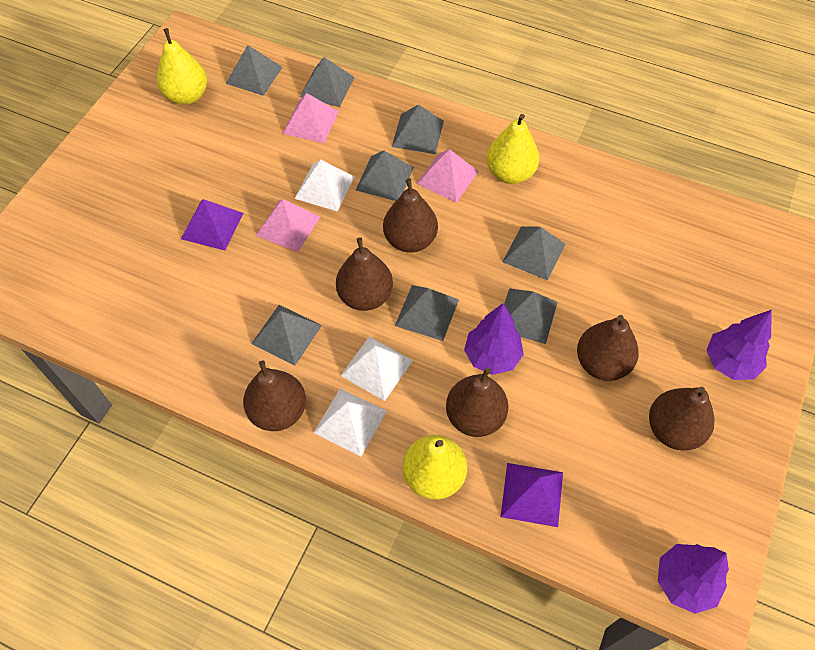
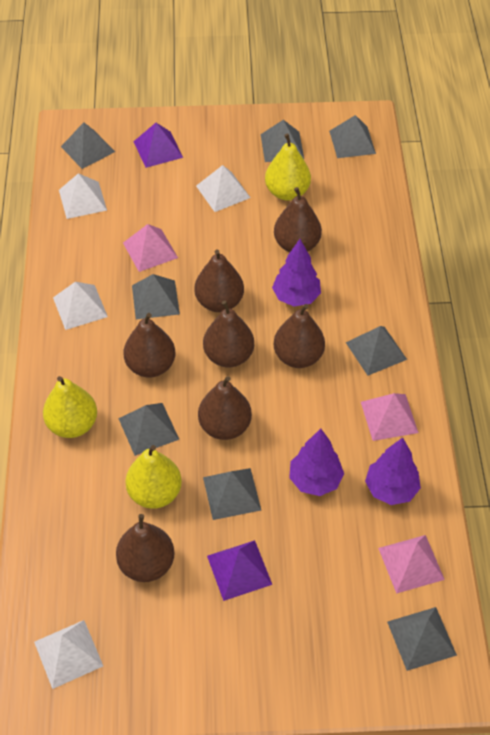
brown pear: 6 -> 7
white pyramid: 3 -> 4

